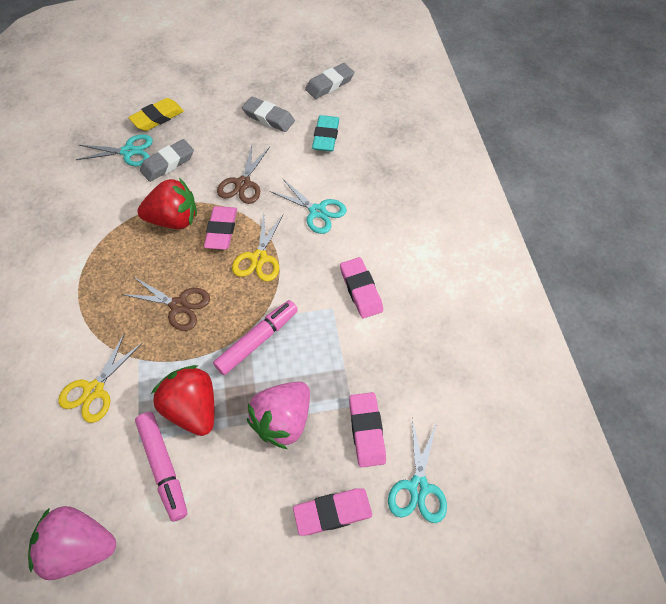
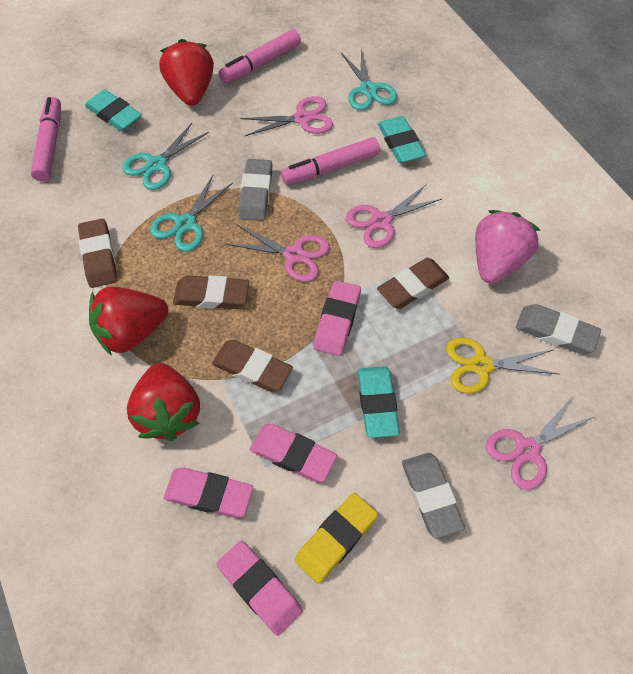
brown eraser: 0 -> 4
brown scissors: 2 -> 0
pink marker: 2 -> 3
pink scissors: 0 -> 4
pink strawberry: 2 -> 1
red strawberry: 2 -> 3
turquoise eraser: 1 -> 3
yellow scissors: 2 -> 1

